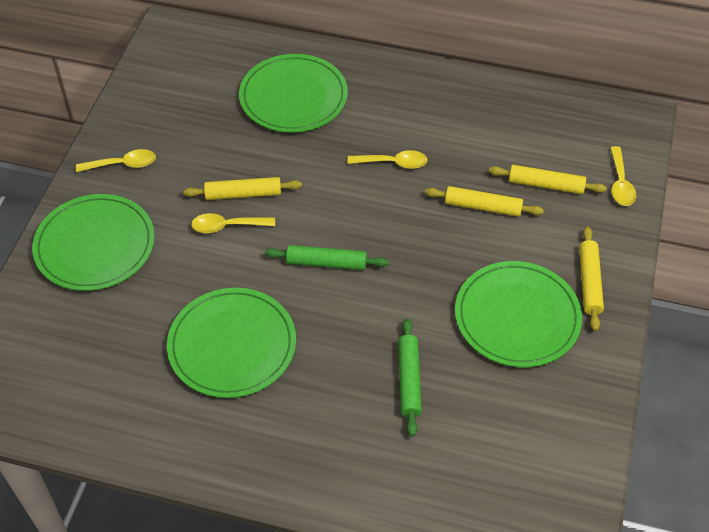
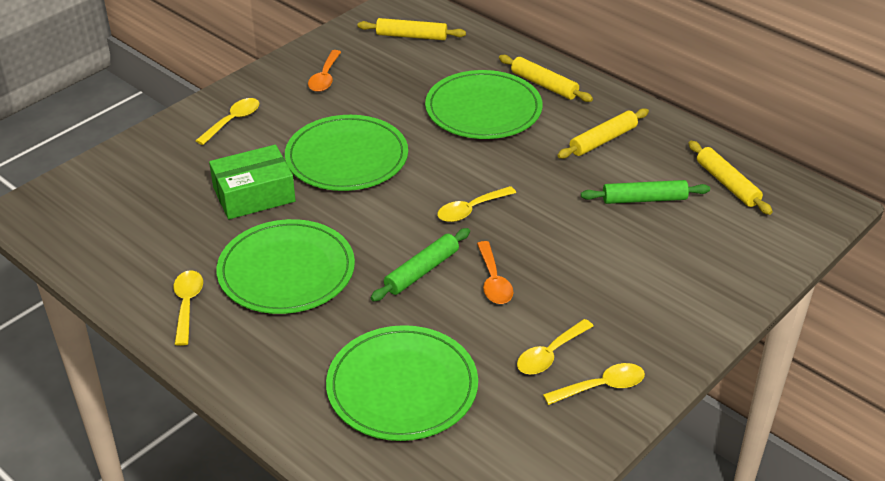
green box: 0 -> 1
orange spoon: 0 -> 2
yellow spoon: 4 -> 5

